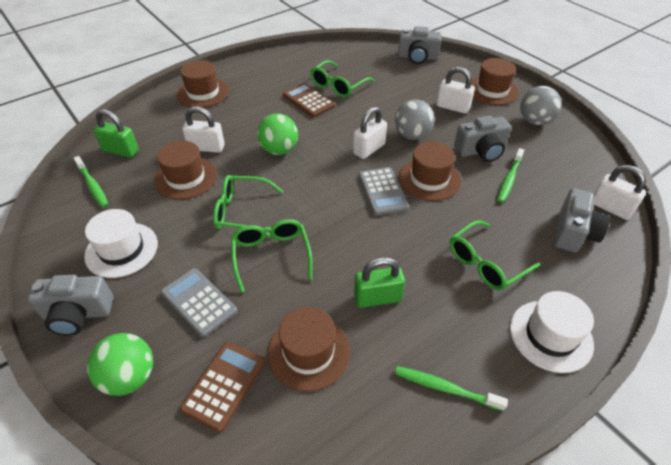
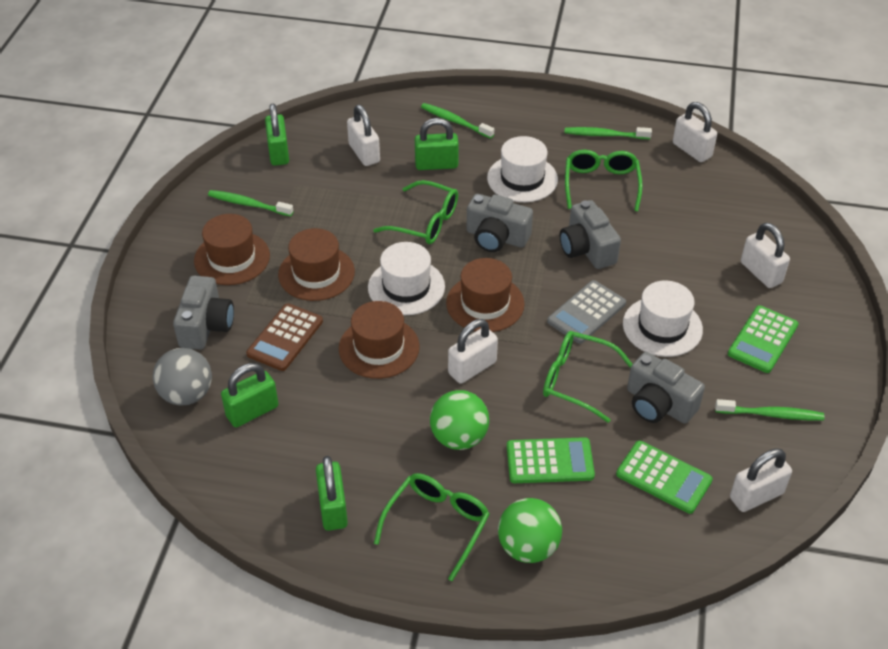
brown calculator: 2 -> 1
brown hat: 5 -> 4
green calculator: 0 -> 3
green padlock: 2 -> 4
green toothbrush: 3 -> 4
grey ball: 2 -> 1
grey calculator: 2 -> 1
white hat: 2 -> 3
white padlock: 4 -> 5

